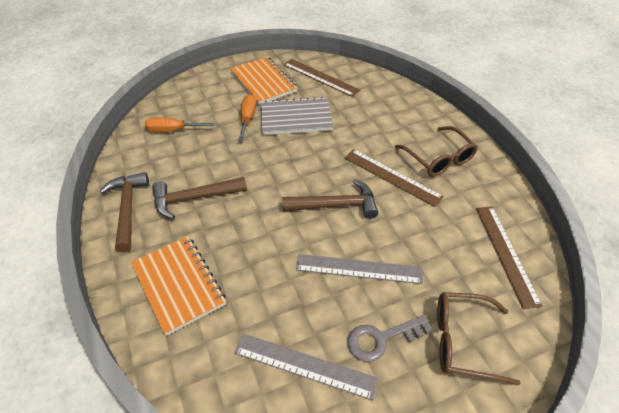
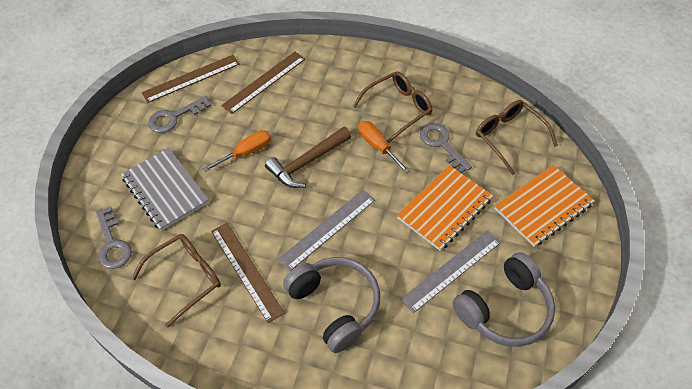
brown glasses: 2 -> 3
brown hammer: 3 -> 1
grey headphones: 0 -> 2
grey key: 1 -> 3

